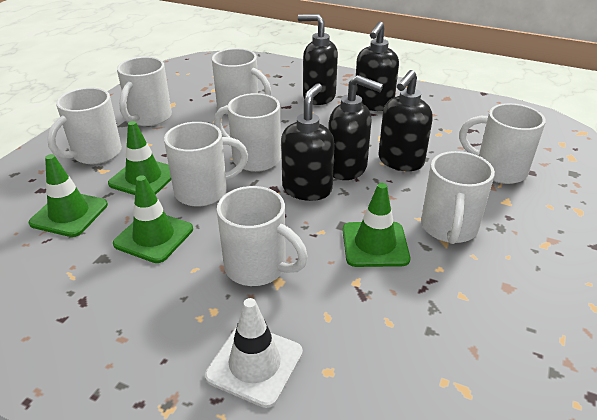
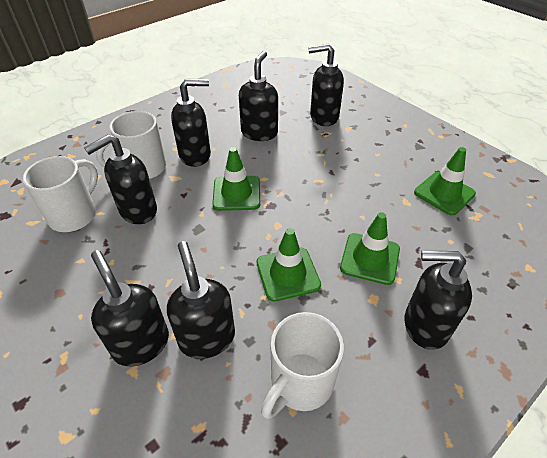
black soap dispenser: 5 -> 7
white mug: 8 -> 3
white traffic cone: 1 -> 0

